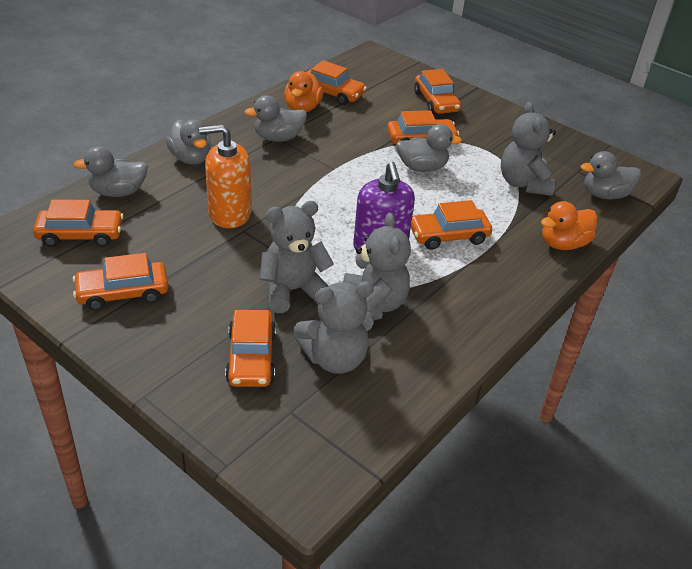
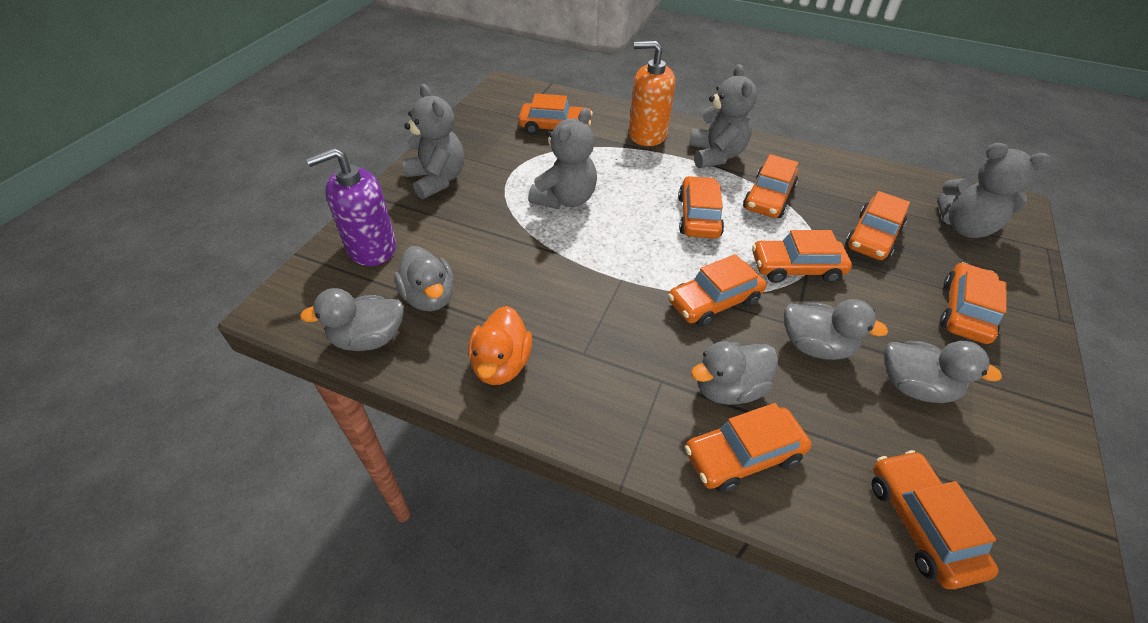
orange car: 7 -> 9
orange duck: 2 -> 1

